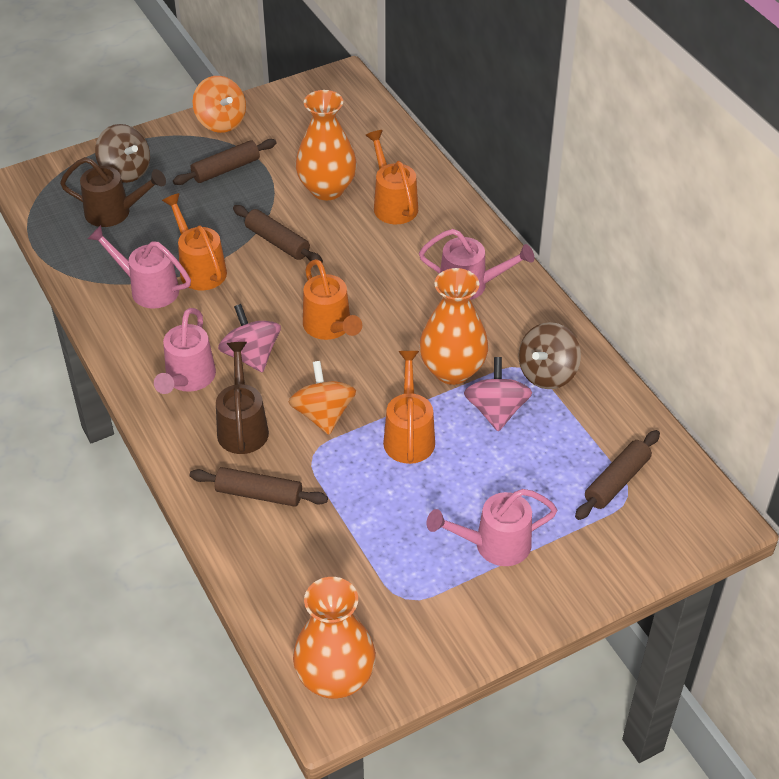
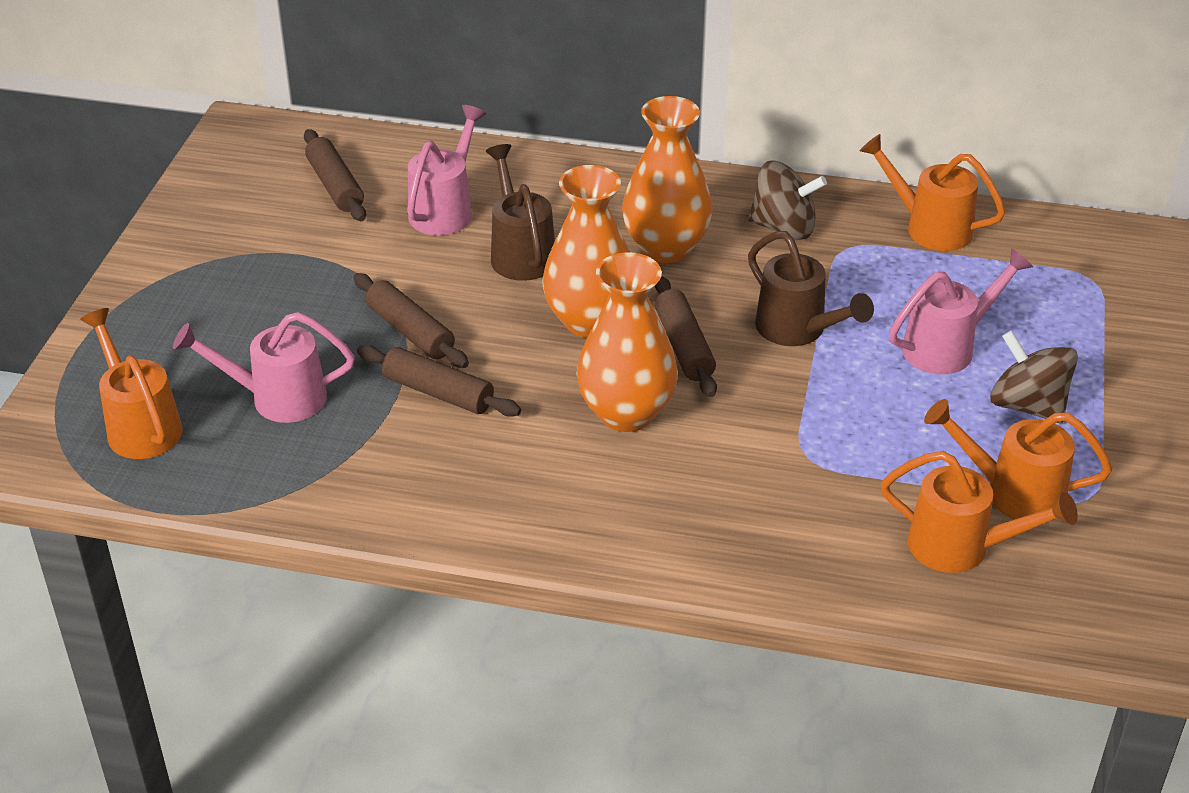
orange spinning top: 2 -> 0
pink spinning top: 2 -> 0
pink watering can: 4 -> 3

